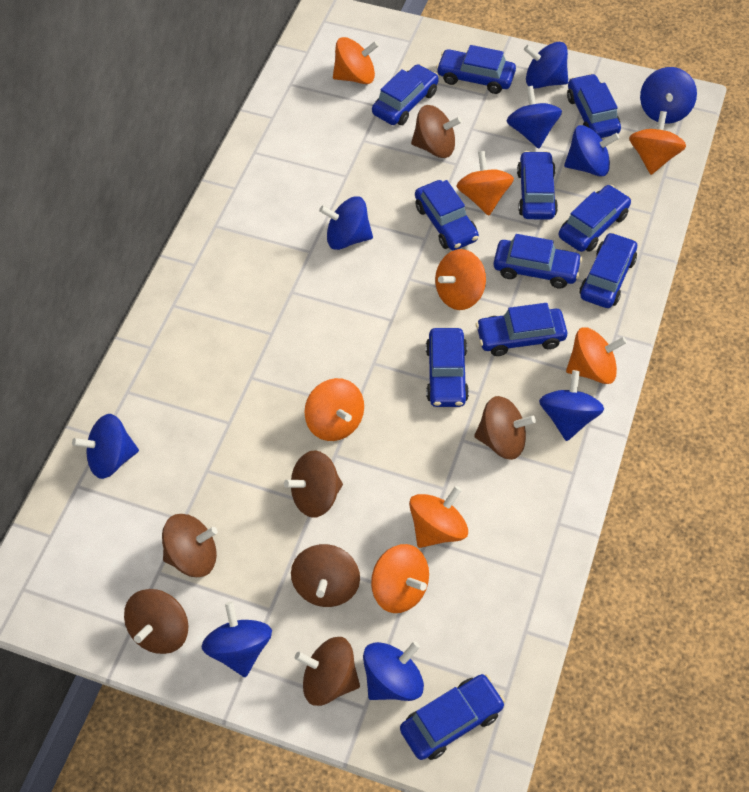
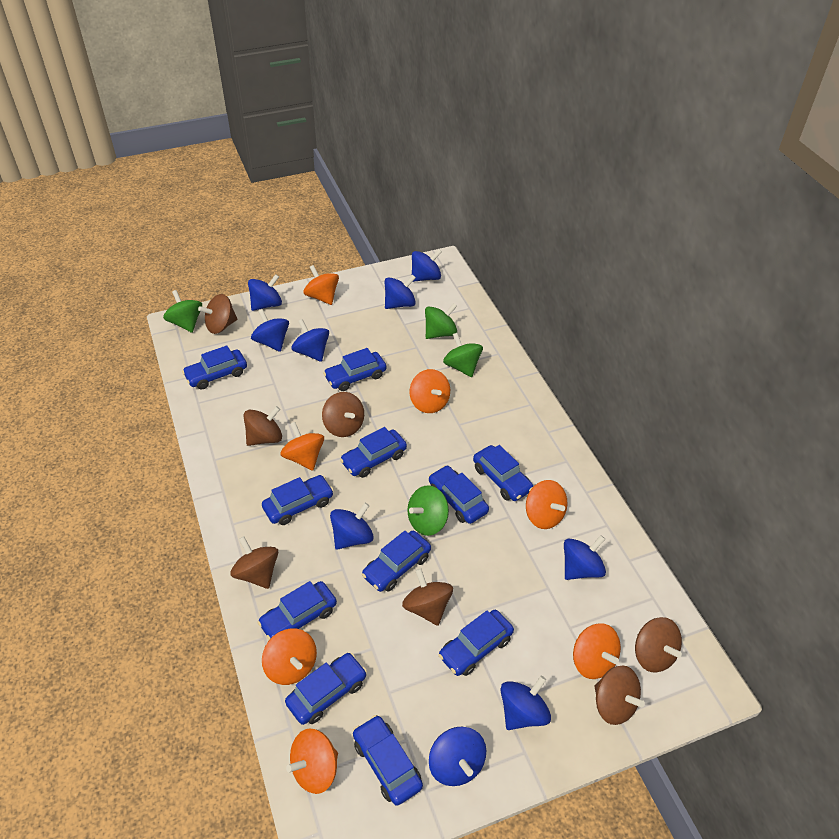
green spinning top: 0 -> 4
orange spinning top: 8 -> 7

